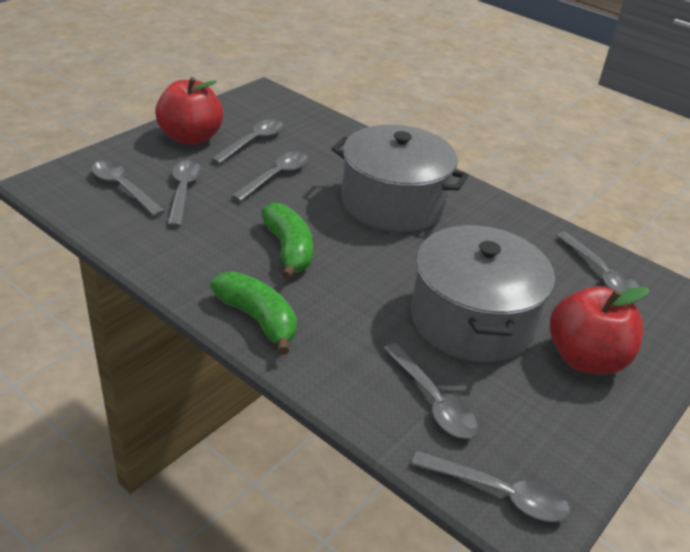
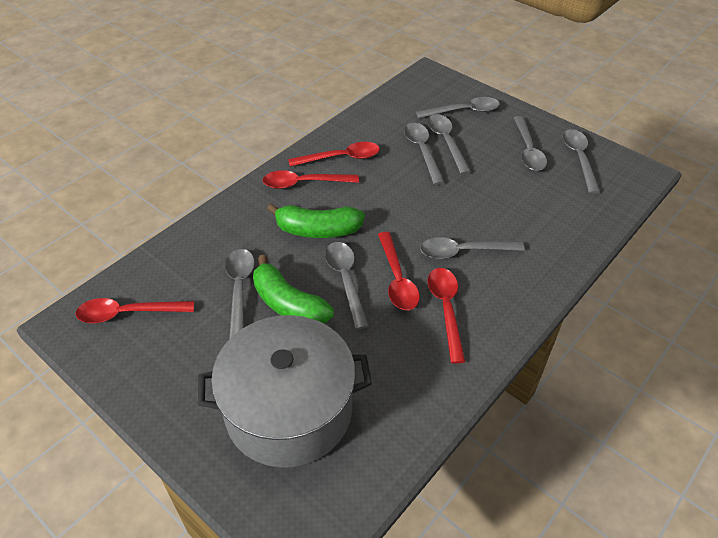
grey pot: 2 -> 1
grey spoon: 7 -> 8
red apple: 2 -> 0
red spoon: 0 -> 5

